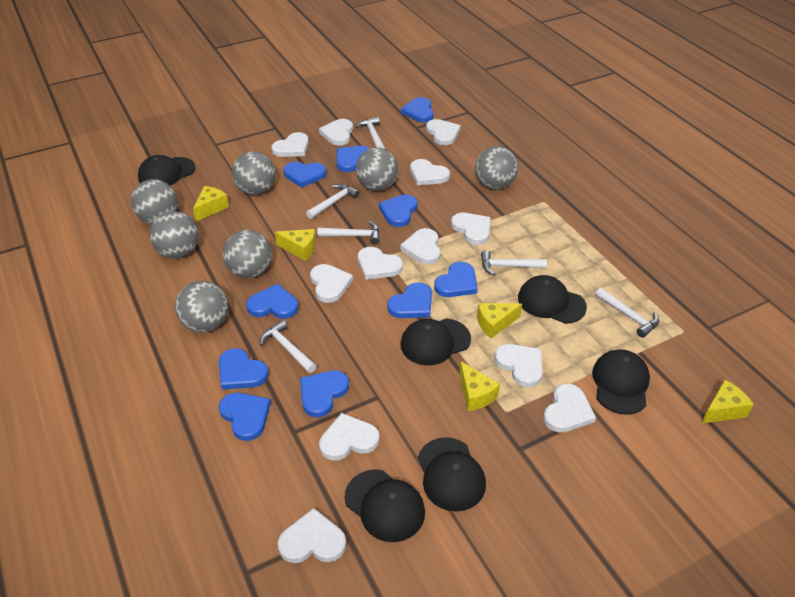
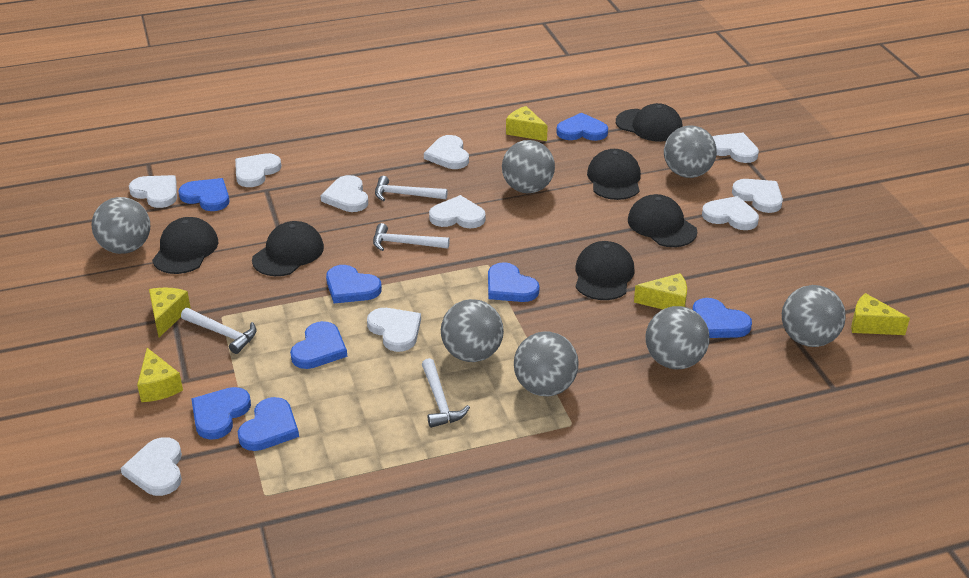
blue heart: 10 -> 8
white hammer: 6 -> 4
white heart: 12 -> 10

